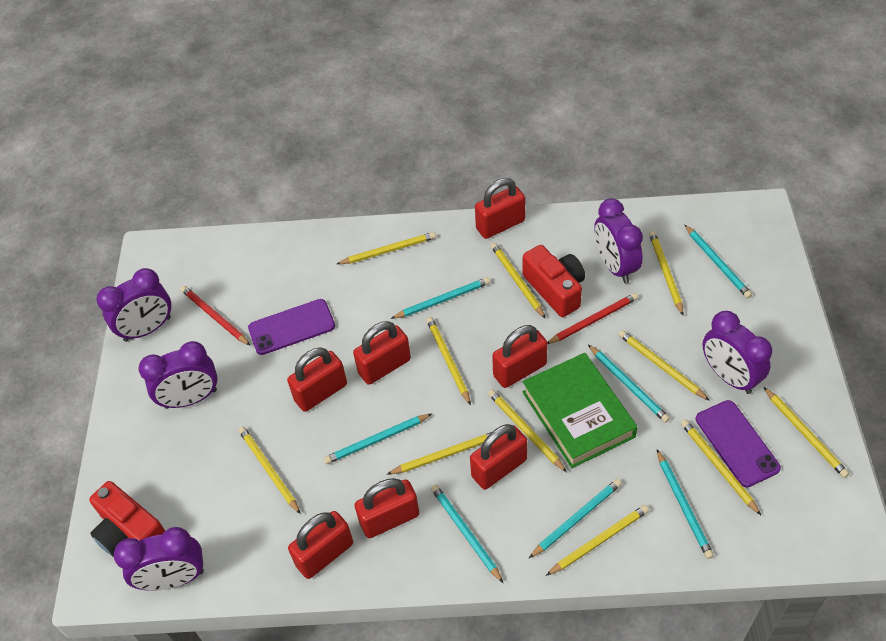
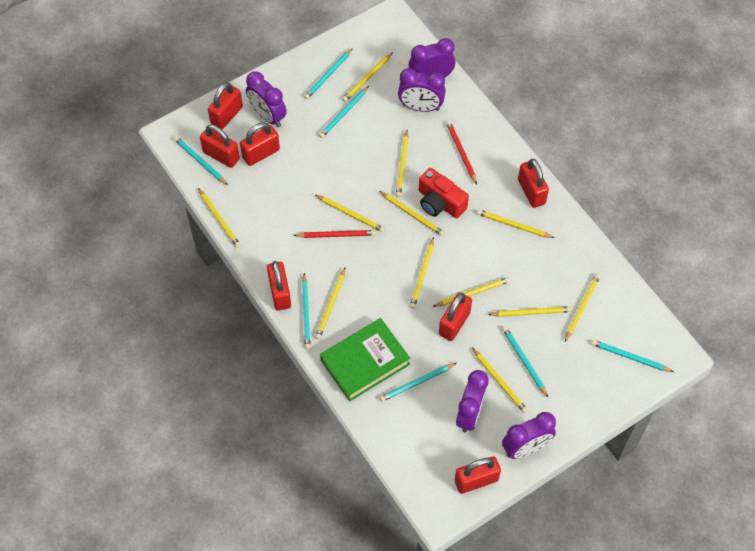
purple phone: 2 -> 0
red camera: 2 -> 1
yellow pencil: 11 -> 12

